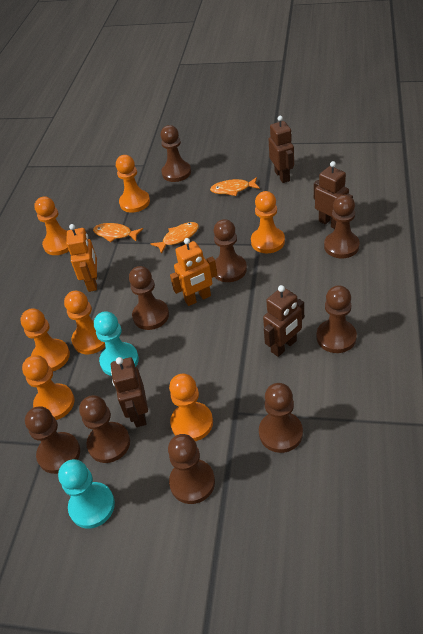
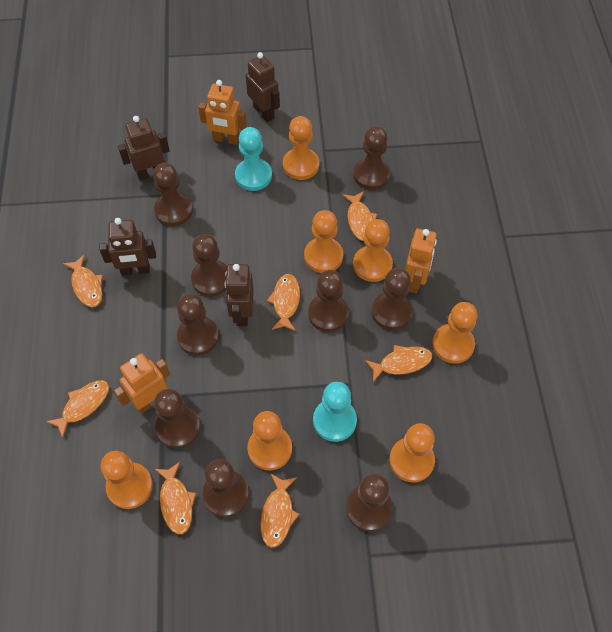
orange fish: 3 -> 7
orange robot: 2 -> 3

